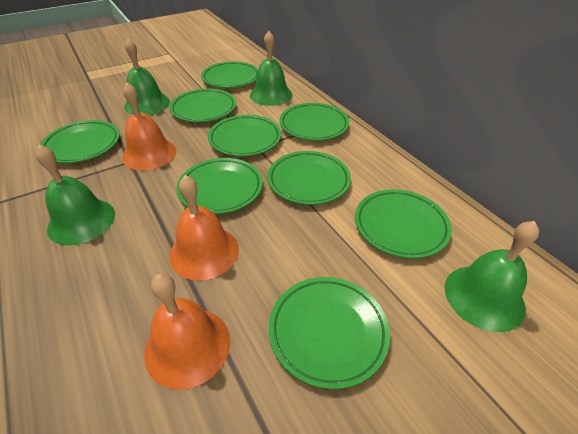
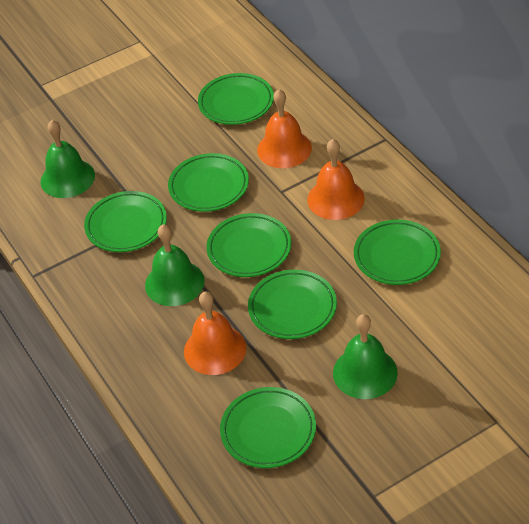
green bell: 4 -> 3
green plate: 9 -> 7

